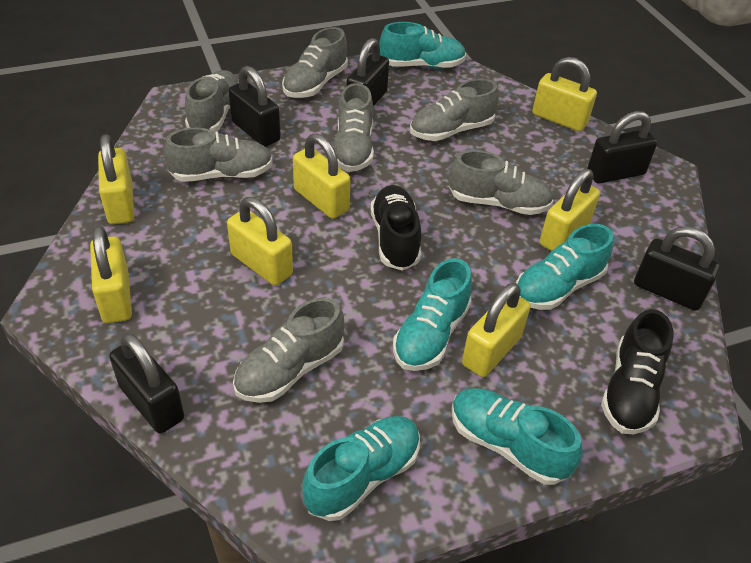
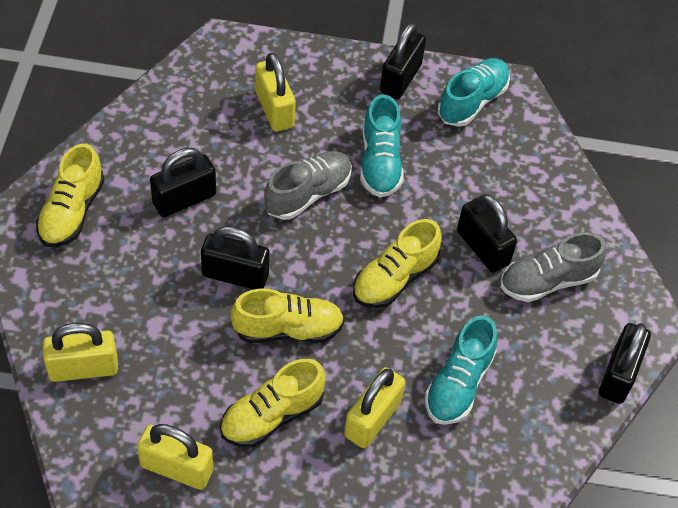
black shoe: 2 -> 0
grey shoe: 7 -> 2
turquoise shoe: 5 -> 3
yellow padlock: 7 -> 4
yellow shoe: 0 -> 4

